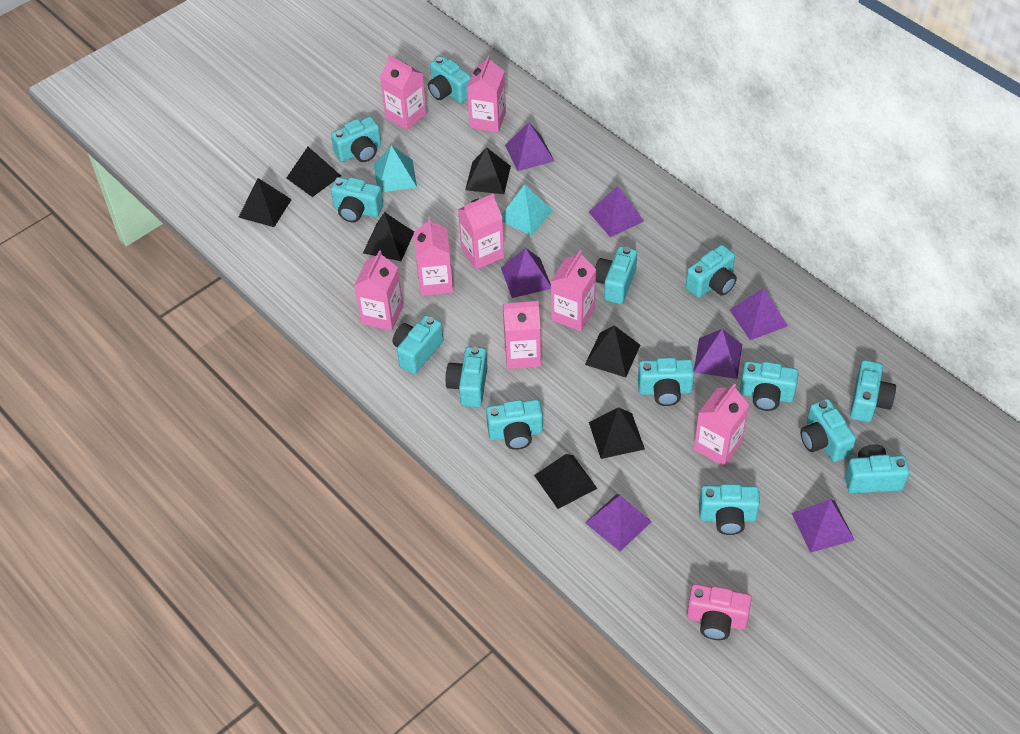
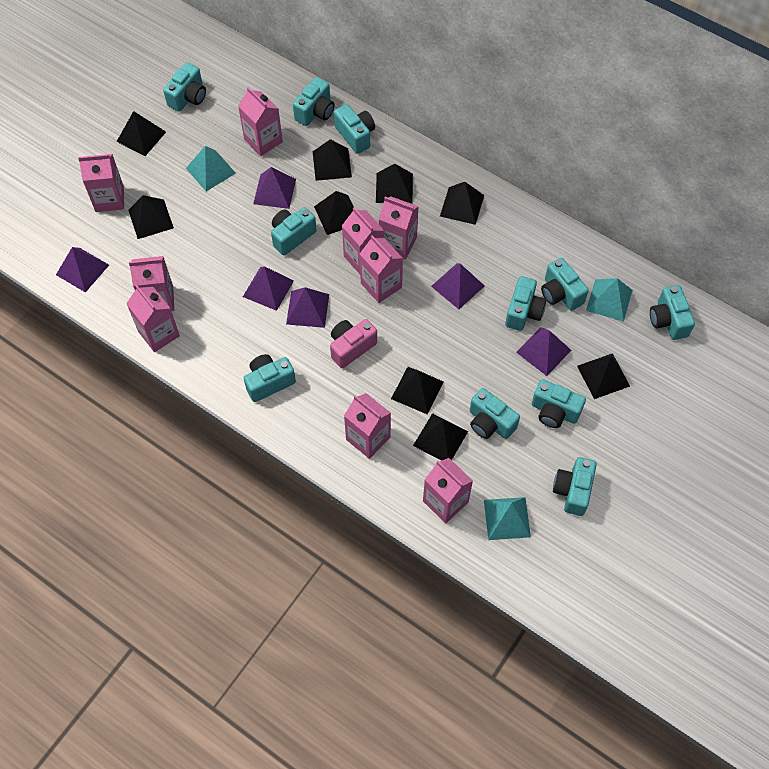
black pyramid: 7 -> 9
pink carton: 8 -> 9
purple pyramid: 7 -> 6
turquoise camera: 14 -> 11
turquoise pyramid: 2 -> 3

